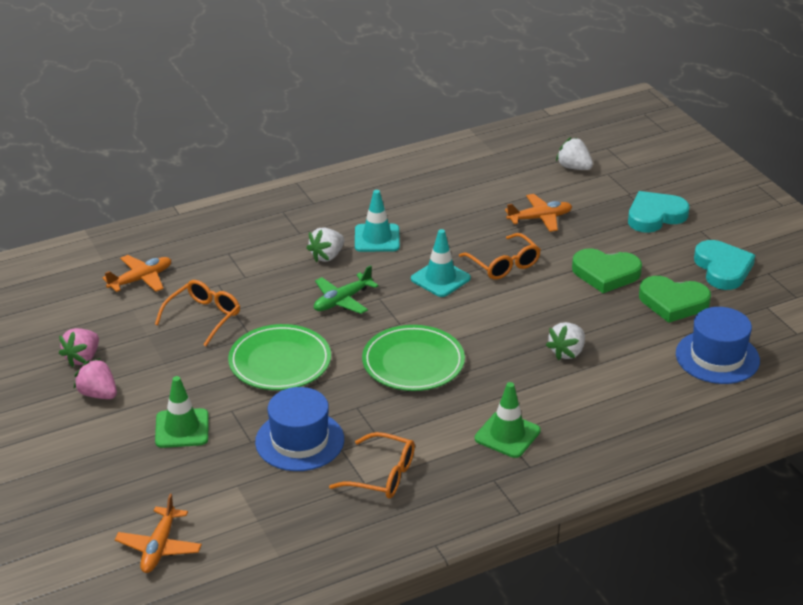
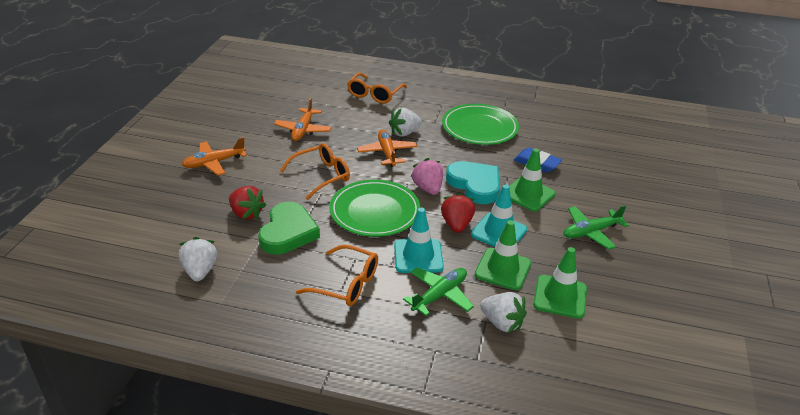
blue eraser: 0 -> 1
blue hat: 2 -> 0
green heart: 2 -> 1
green plane: 1 -> 2
green traffic cone: 2 -> 3
pink strawberry: 2 -> 1
red strawberry: 0 -> 2
turquoise heart: 2 -> 1

